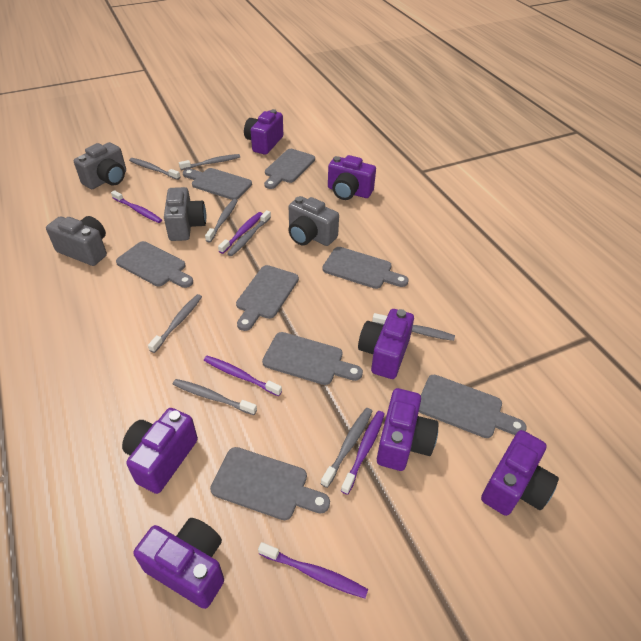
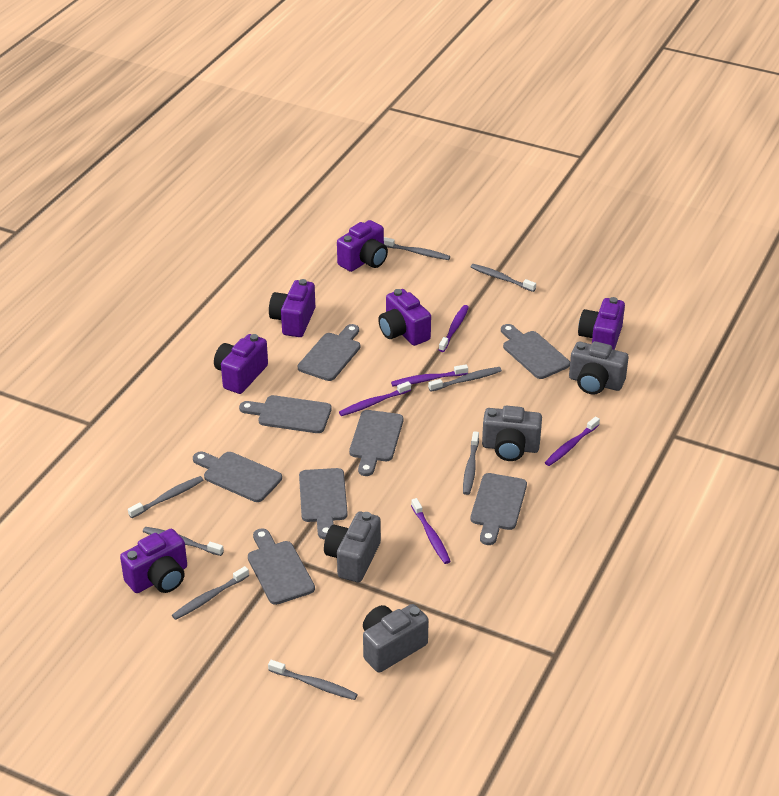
purple camera: 7 -> 6

